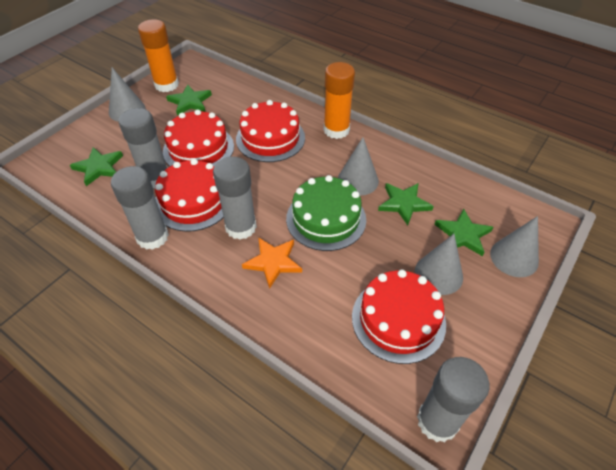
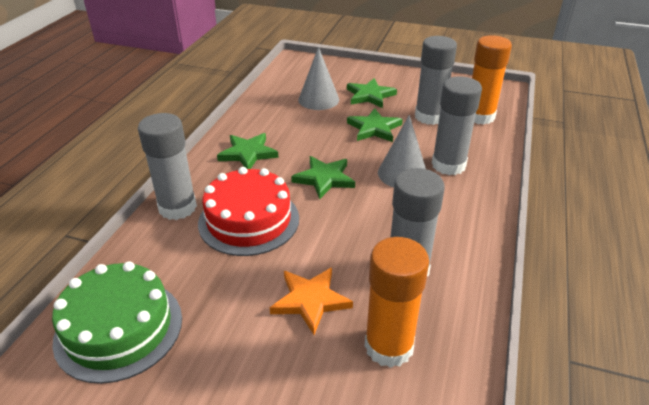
grey cone: 4 -> 2
red cake: 4 -> 1

